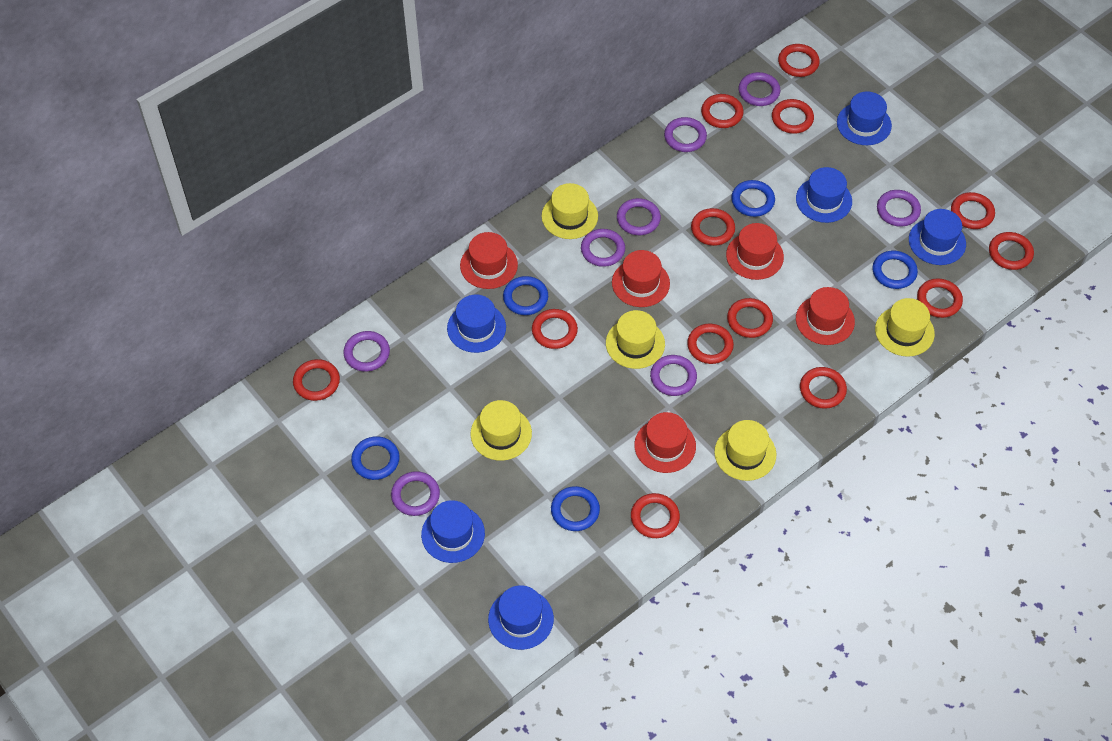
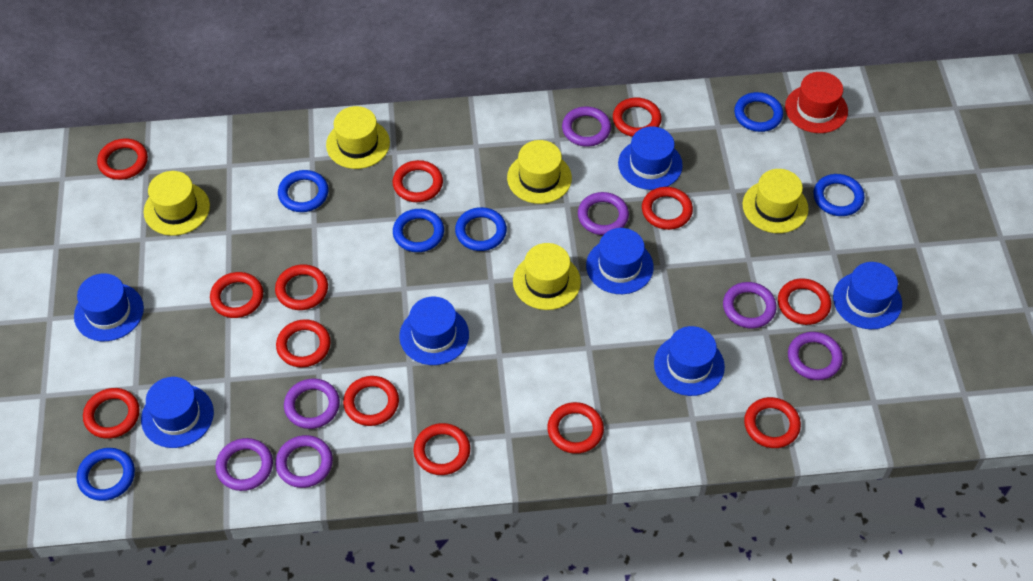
blue hat: 6 -> 7
blue ring: 5 -> 6
purple ring: 8 -> 7
red hat: 5 -> 1

